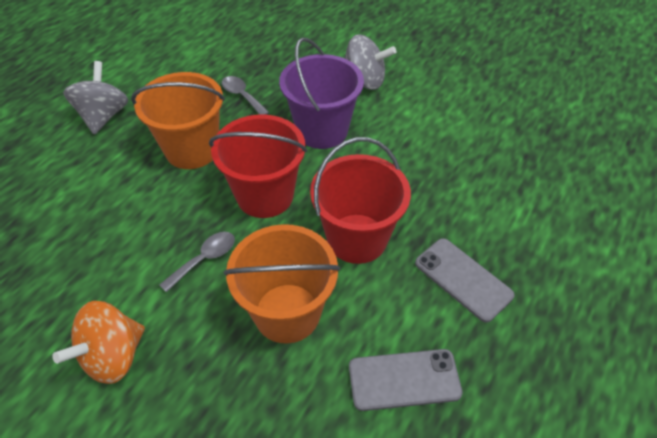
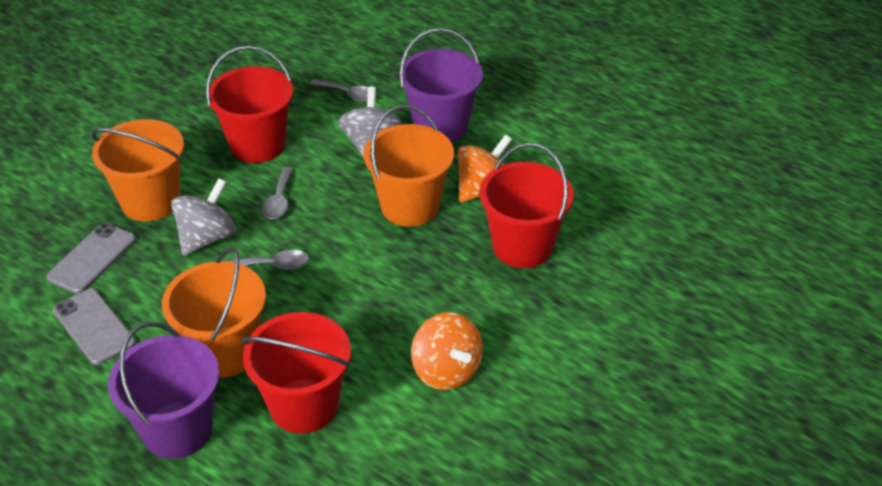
grey spoon: 2 -> 3
orange bucket: 2 -> 3
orange spinning top: 1 -> 2
purple bucket: 1 -> 2
red bucket: 2 -> 3

